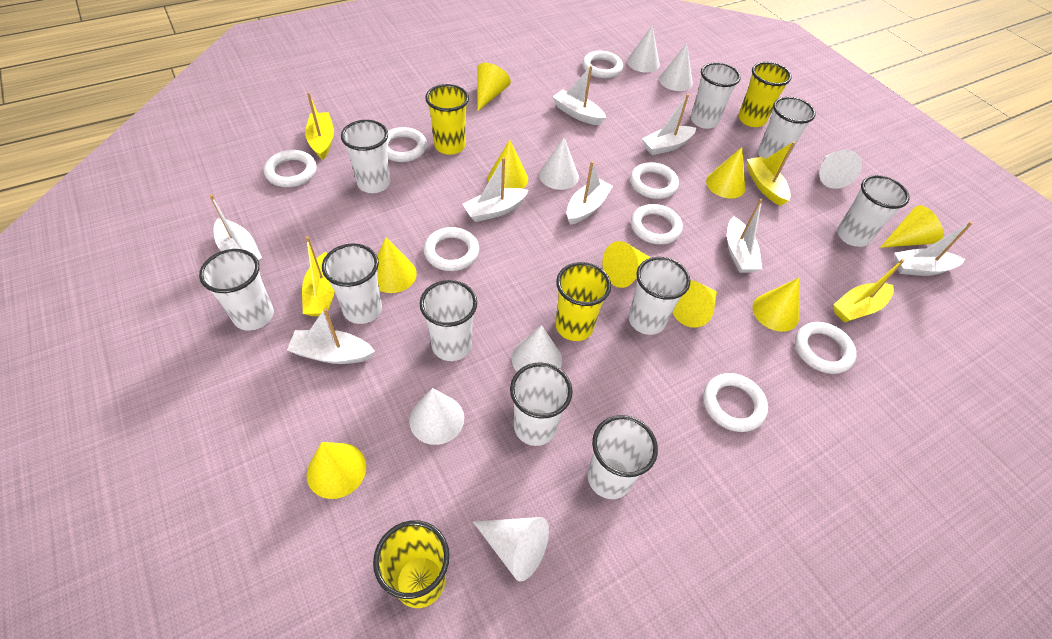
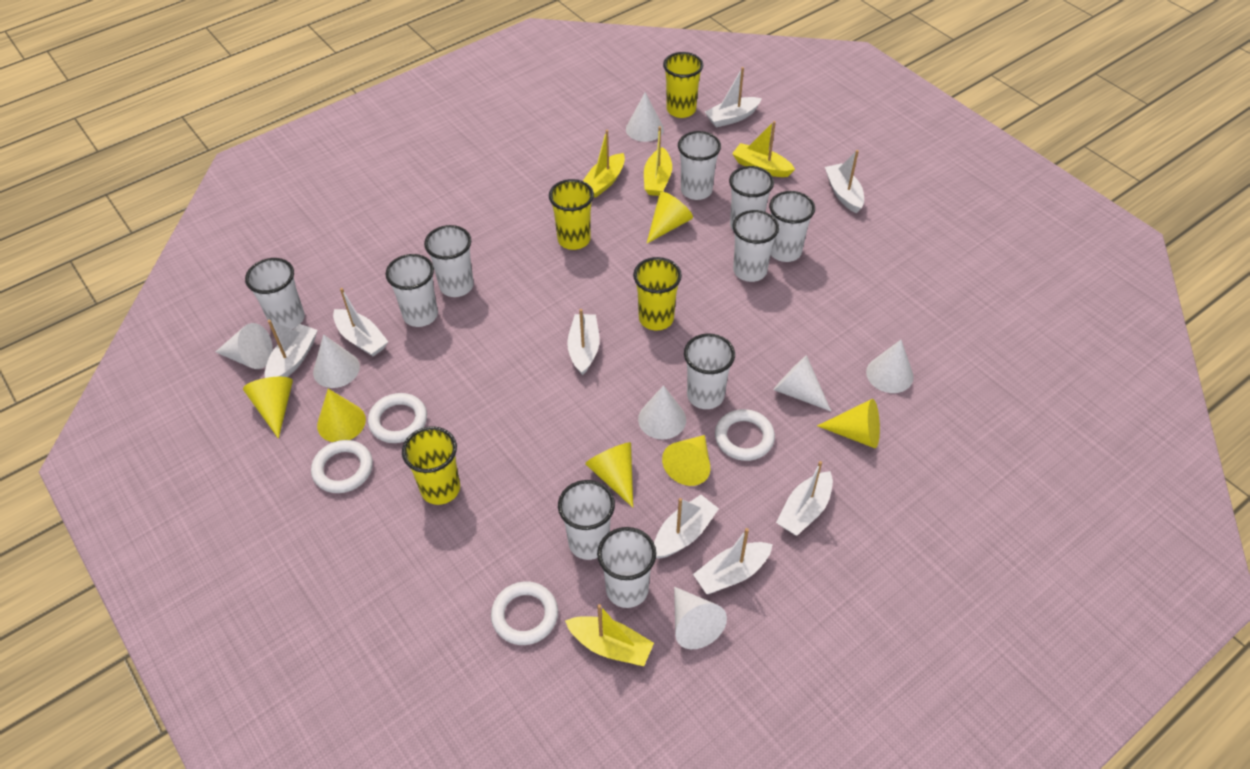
white ring: 8 -> 4
yellow cone: 9 -> 6

